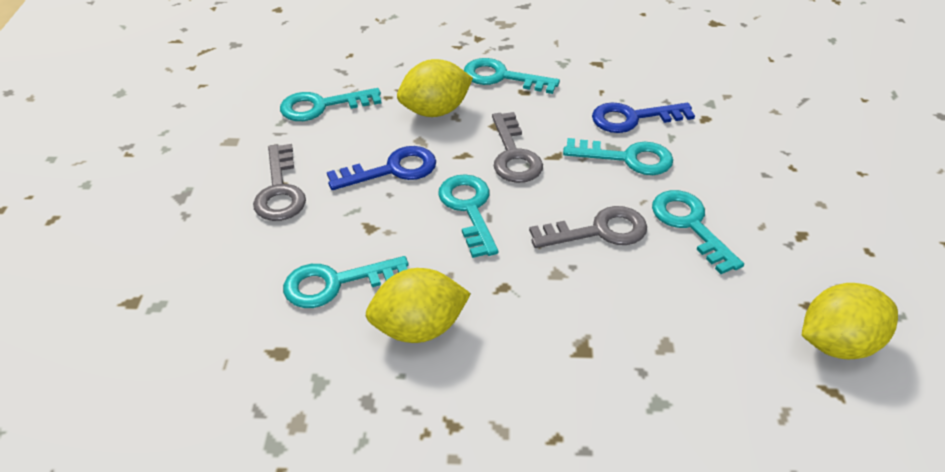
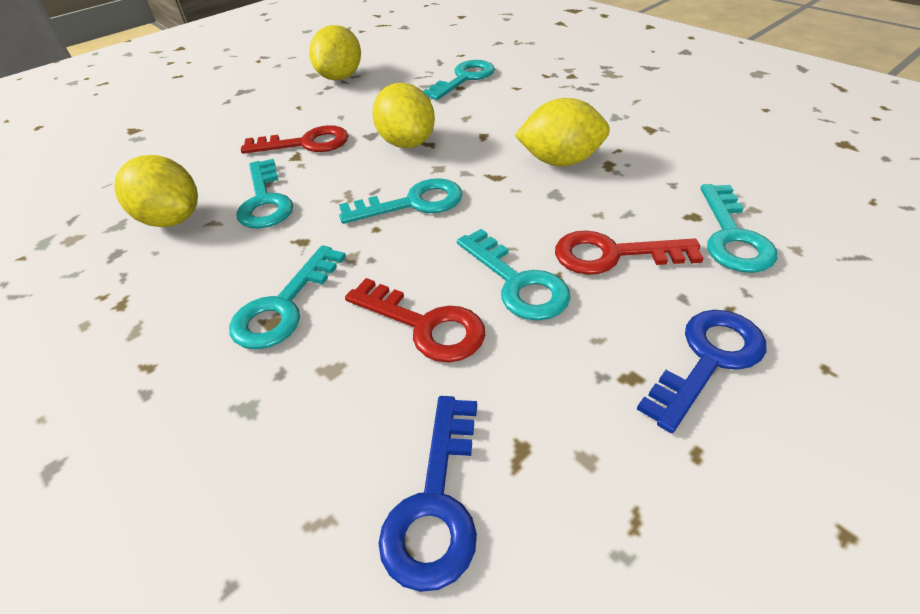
grey key: 3 -> 0
red key: 0 -> 3
yellow lemon: 3 -> 4

